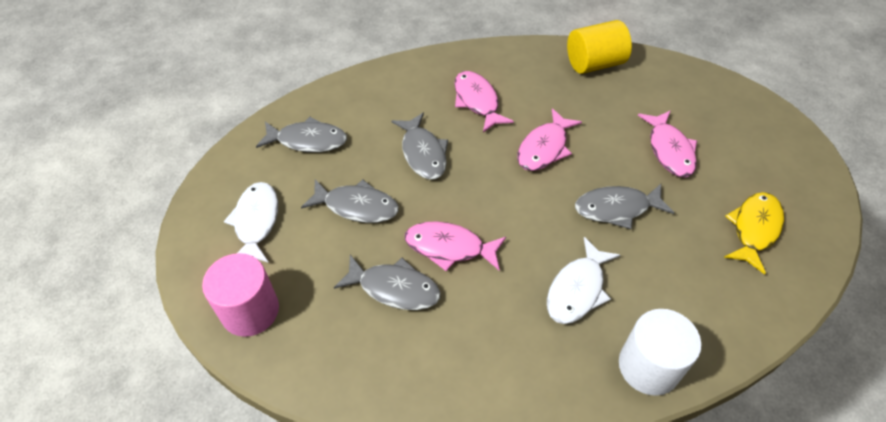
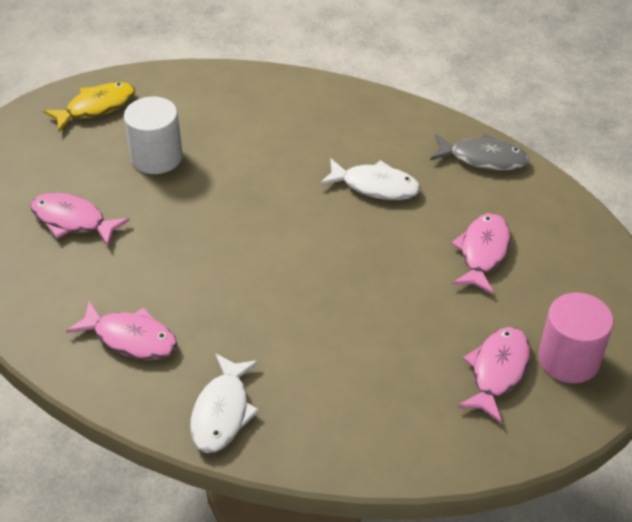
grey fish: 5 -> 1
yellow cylinder: 1 -> 0

